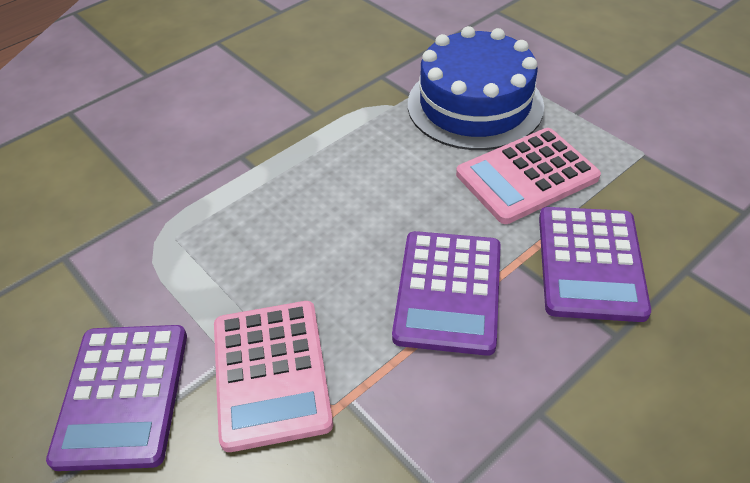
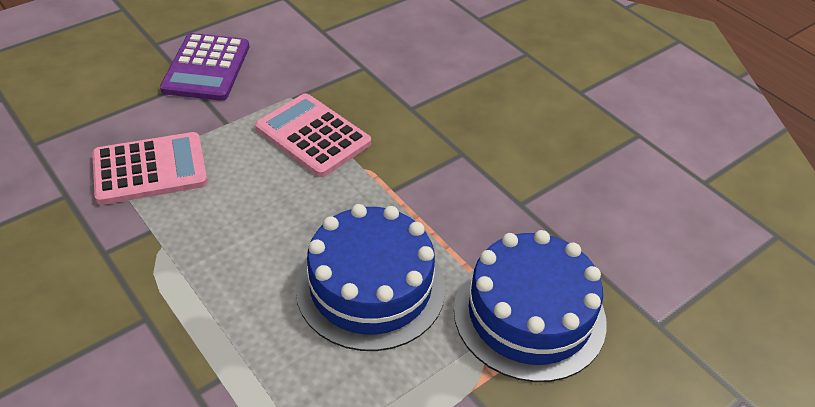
blue cake: 1 -> 2
purple calculator: 3 -> 1

